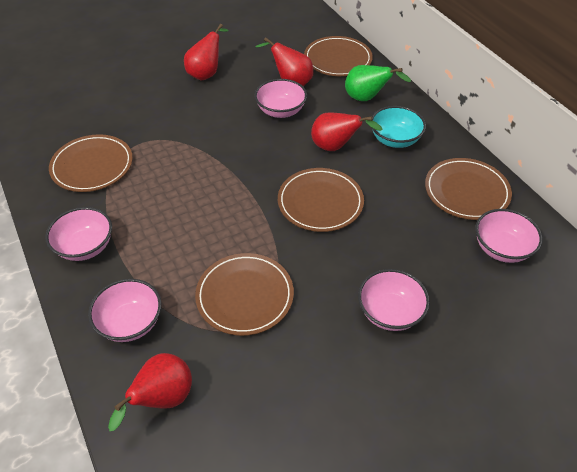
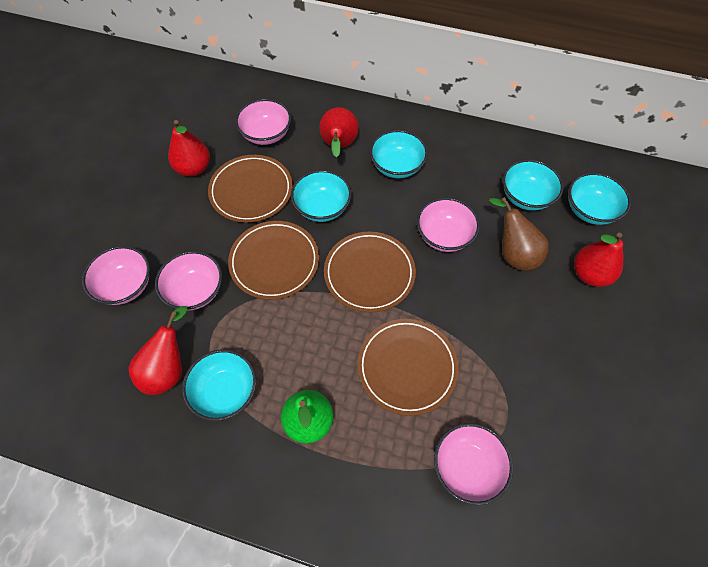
brown pear: 0 -> 1
brown plate: 5 -> 4
turquoise bowl: 1 -> 5

